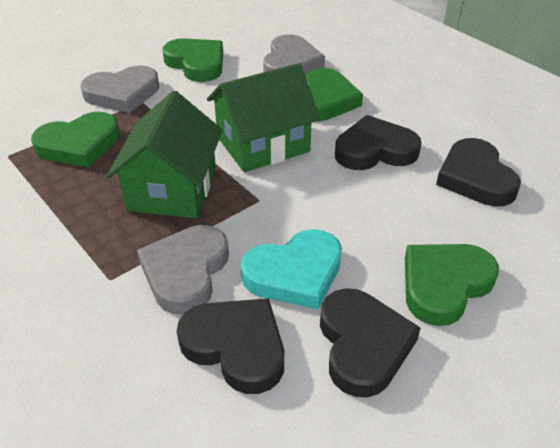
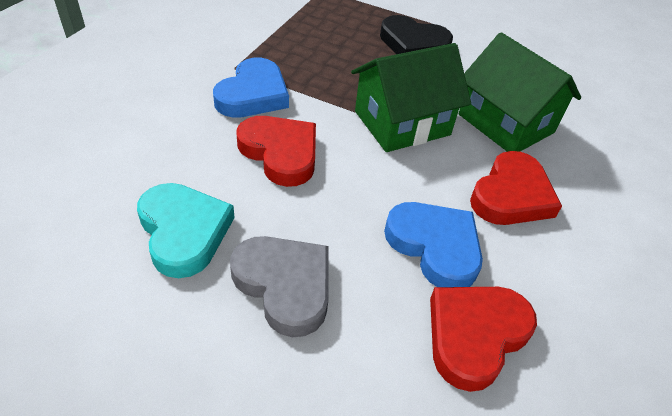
black heart: 4 -> 1
blue heart: 0 -> 2
green heart: 4 -> 0
grey heart: 3 -> 1
red heart: 0 -> 3

